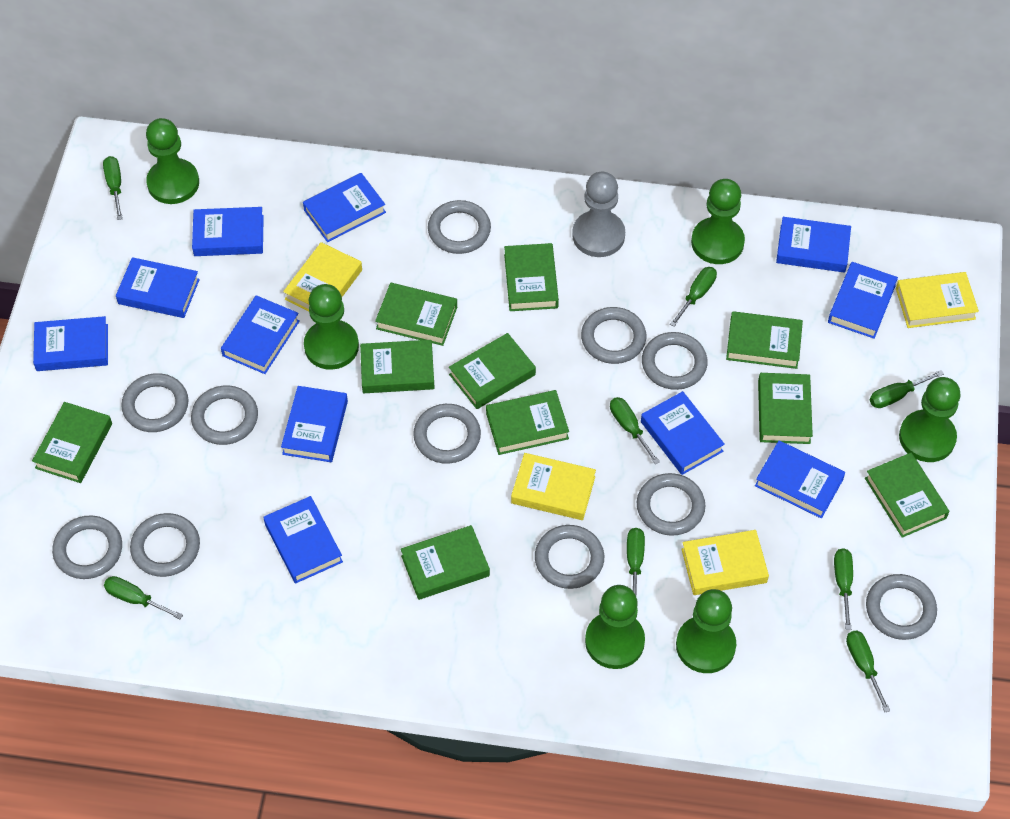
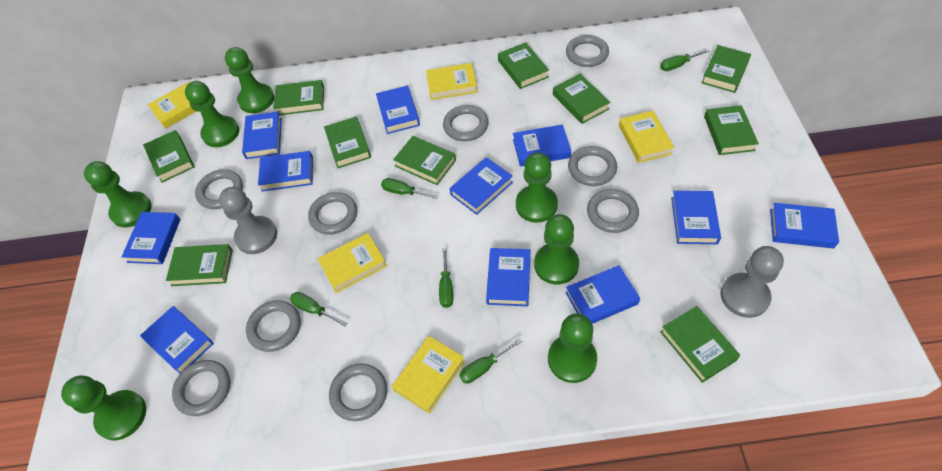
green pawn: 6 -> 7
green screwdriver: 8 -> 5
grey pawn: 1 -> 2
grey ring: 11 -> 9
yellow book: 4 -> 5

